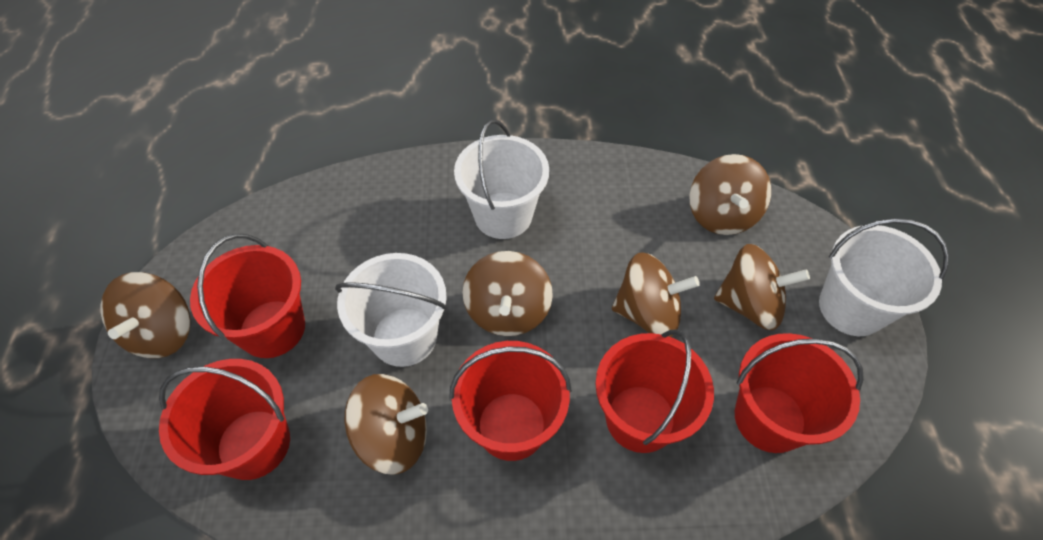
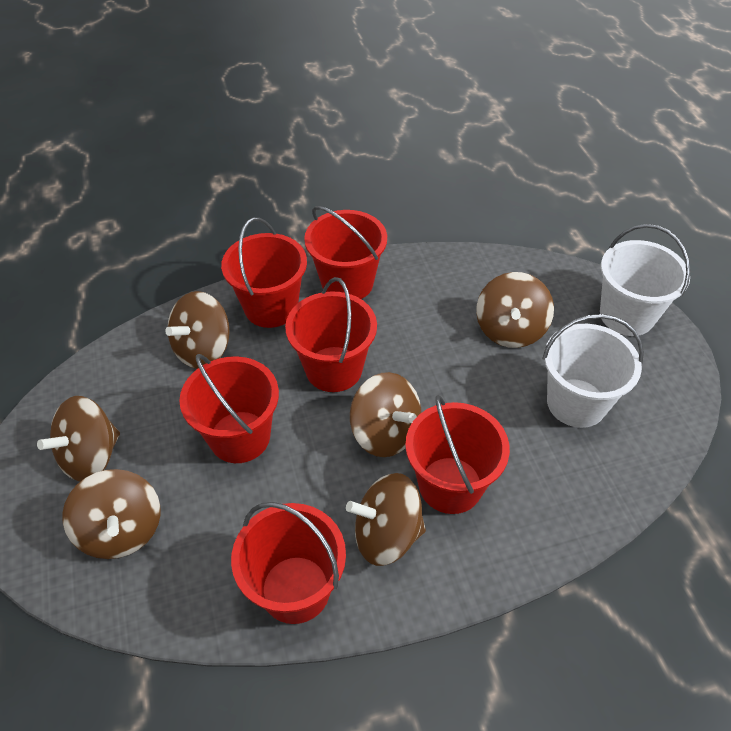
red bucket: 5 -> 6
white bucket: 3 -> 2

